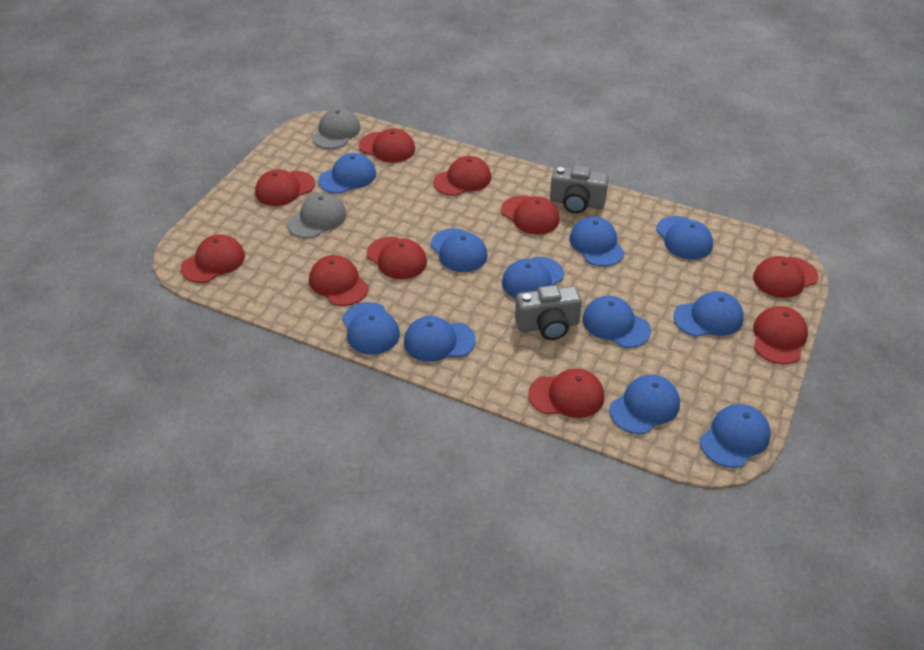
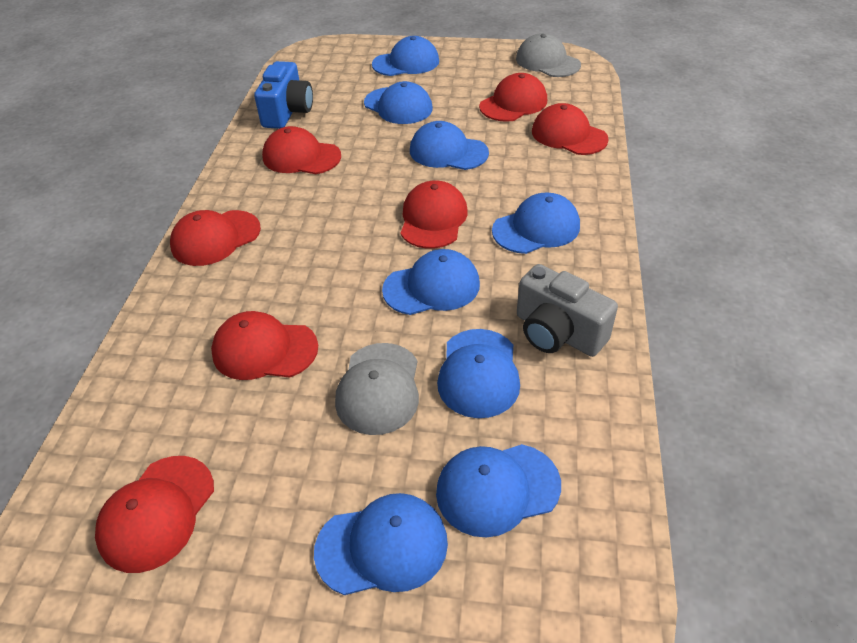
blue camera: 0 -> 1
blue cap: 11 -> 8
grey camera: 2 -> 1
red cap: 10 -> 7

